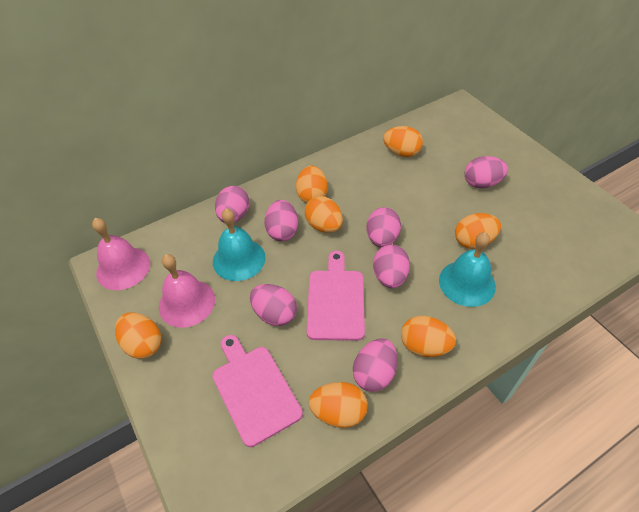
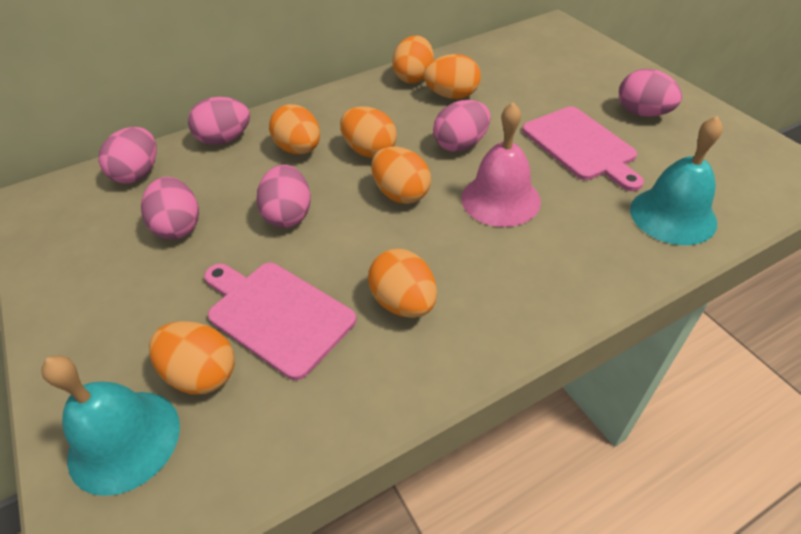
pink bell: 2 -> 1
pink egg: 7 -> 6

